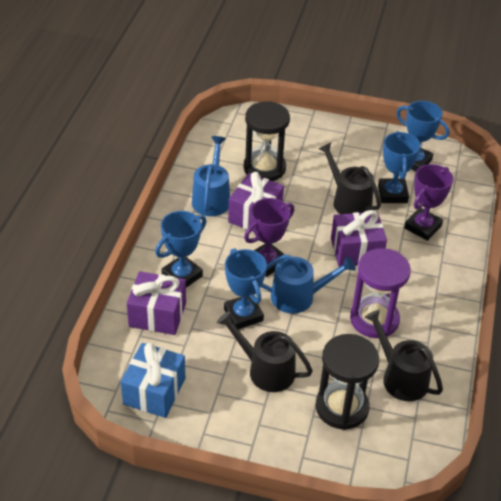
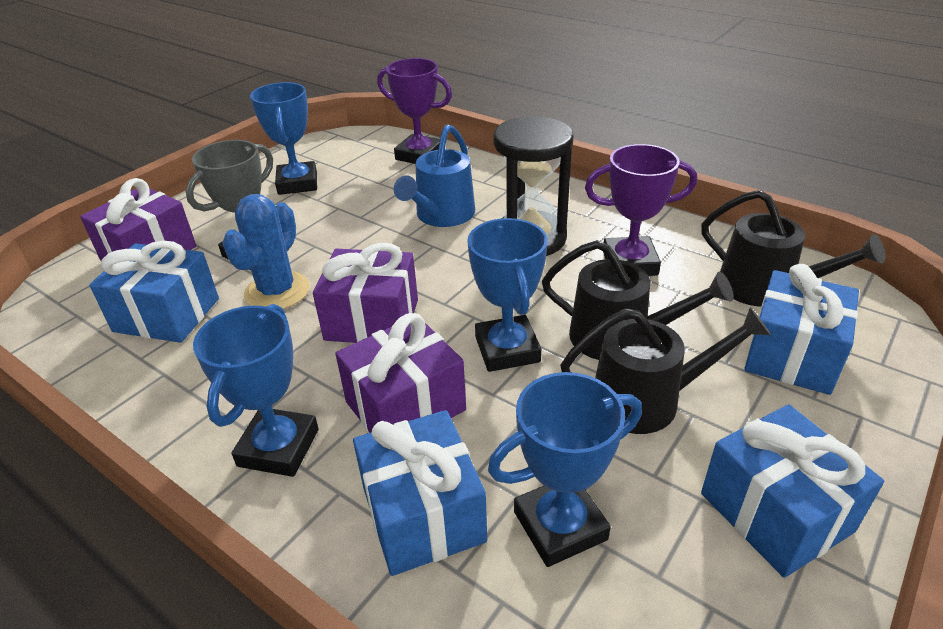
black hourglass: 2 -> 1
blue cactus: 0 -> 1
blue gift: 1 -> 4
blue watering can: 2 -> 1
grey trophy: 0 -> 1
purple hourglass: 1 -> 0

